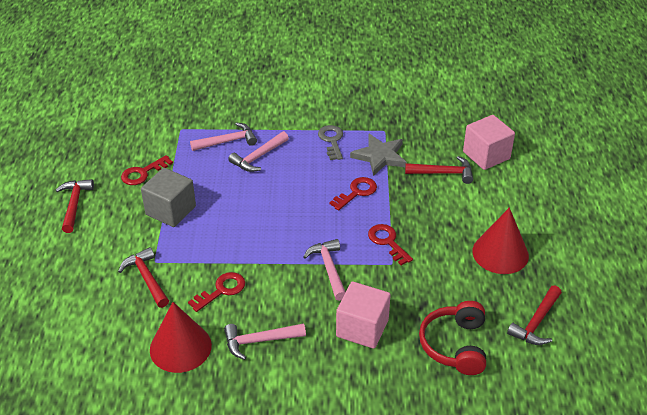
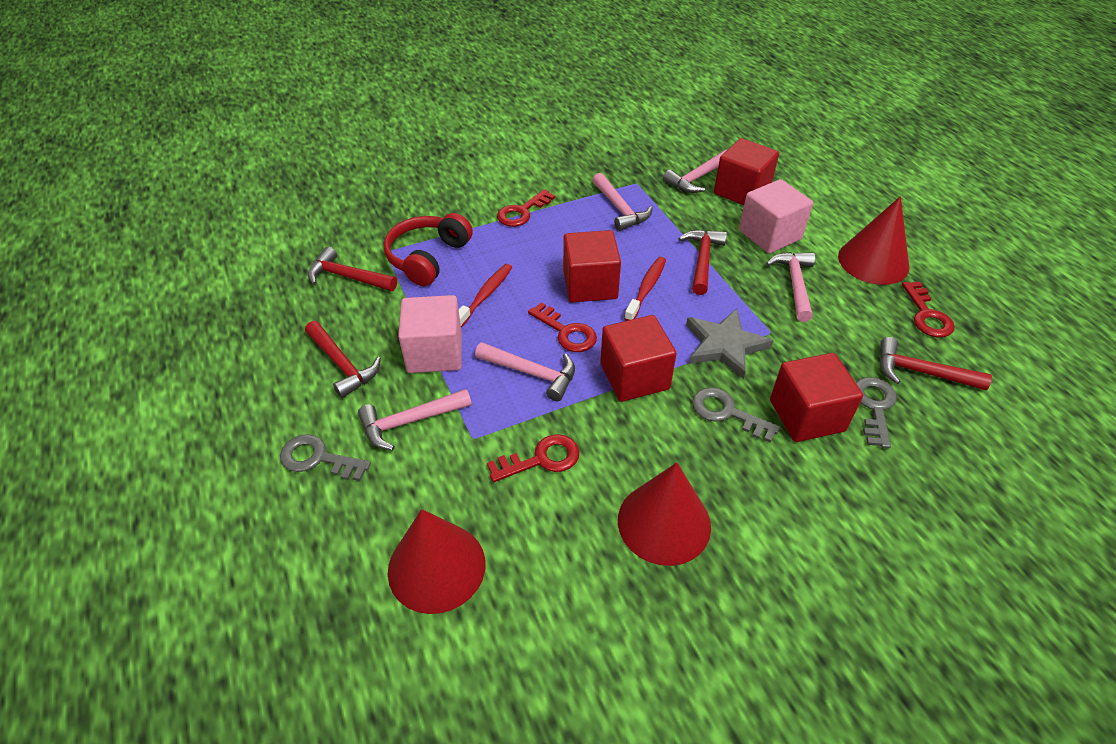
grey cube: 1 -> 0
grey key: 1 -> 3
pink hammer: 4 -> 5
red cone: 2 -> 3
red cube: 0 -> 4
red toothbrush: 0 -> 2

